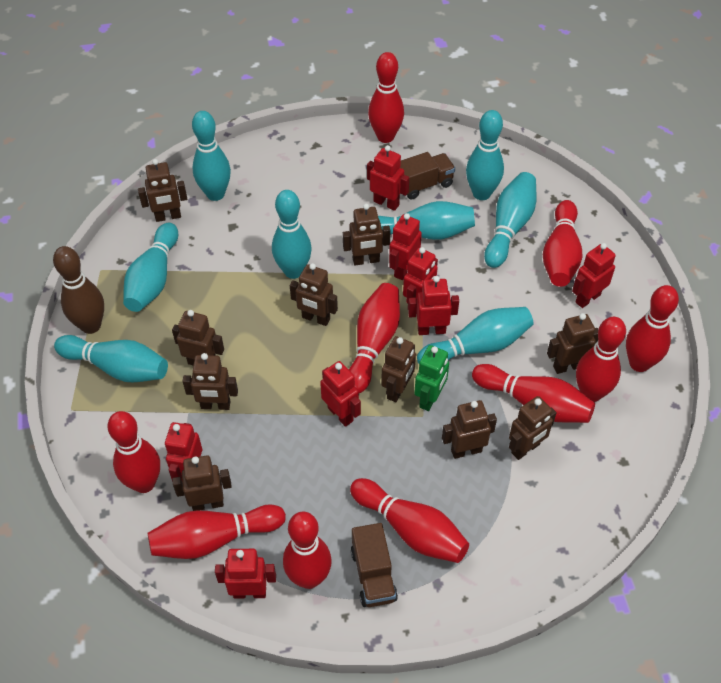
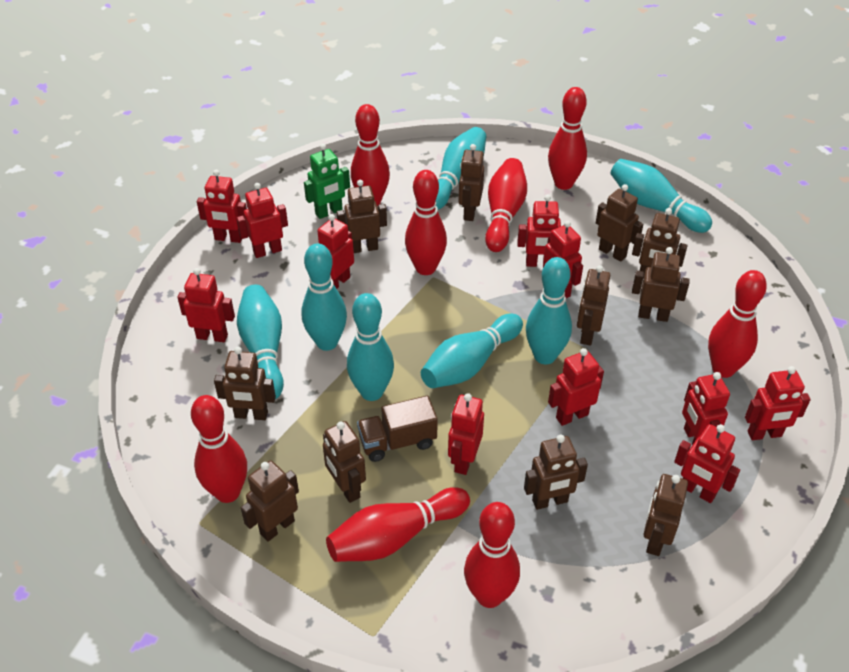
brown bowling pin: 1 -> 0
brown robot: 10 -> 11
brown truck: 2 -> 1
red bowling pin: 10 -> 8
red robot: 8 -> 11
turquoise bowling pin: 8 -> 7

